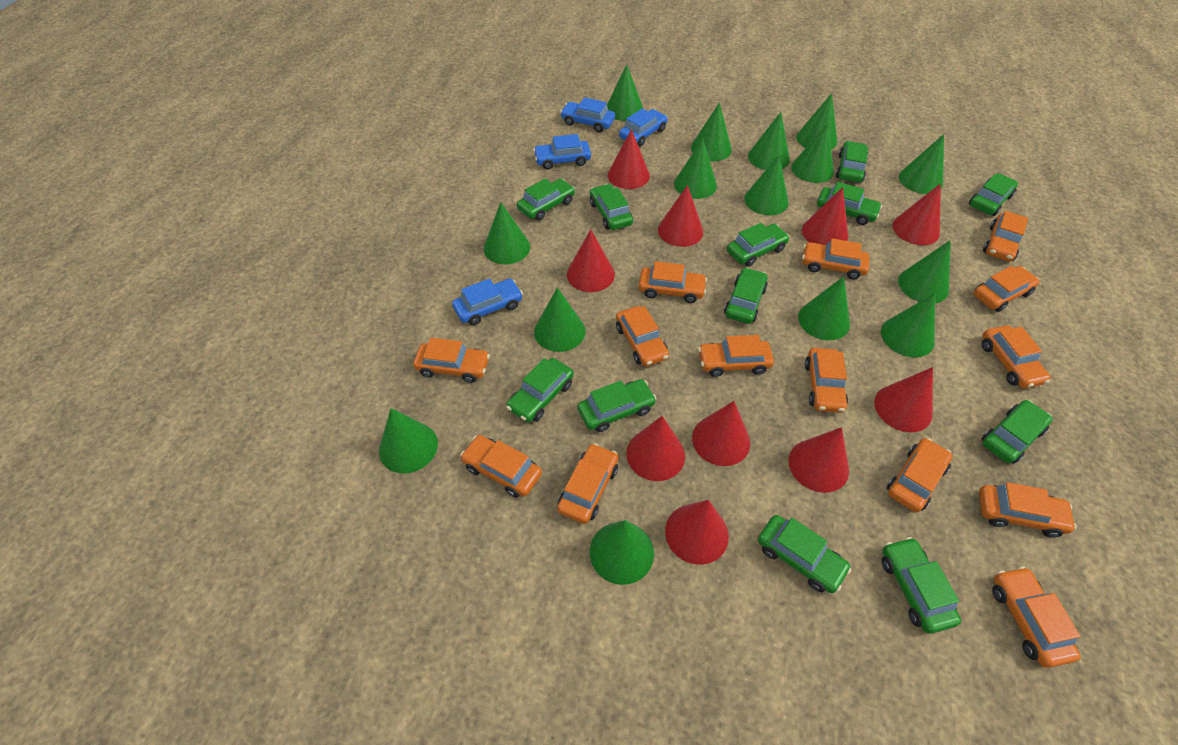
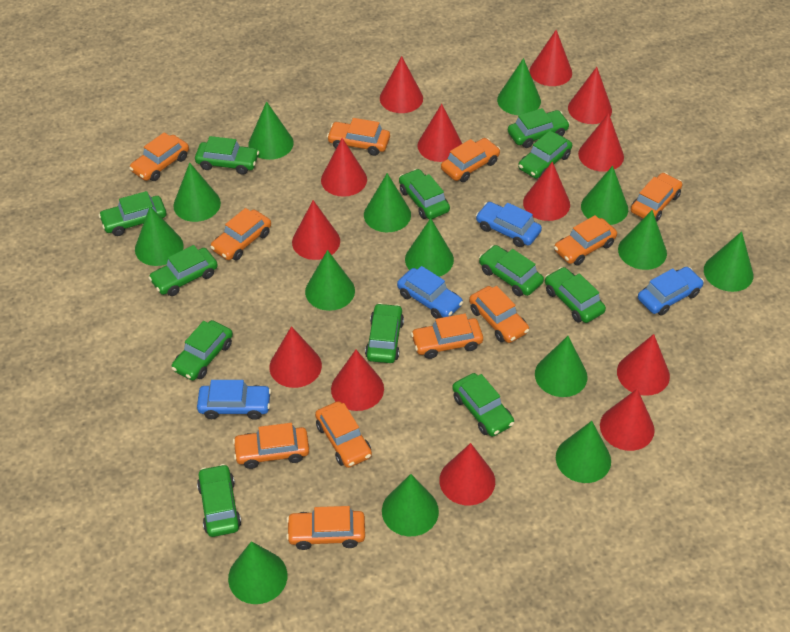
green cone: 15 -> 14
orange car: 14 -> 11
red cone: 10 -> 13

